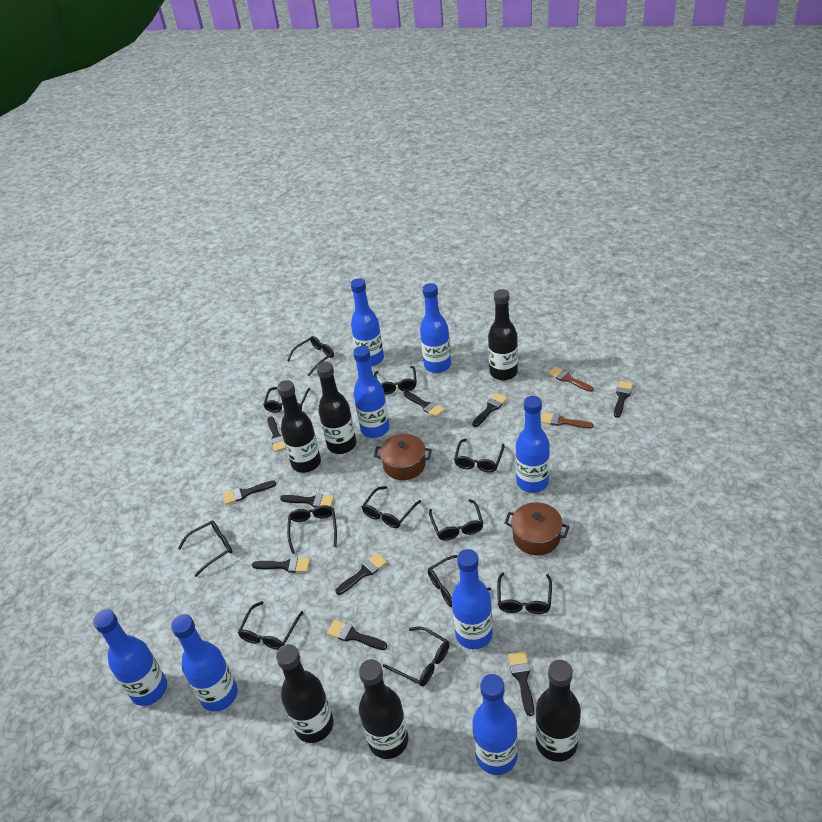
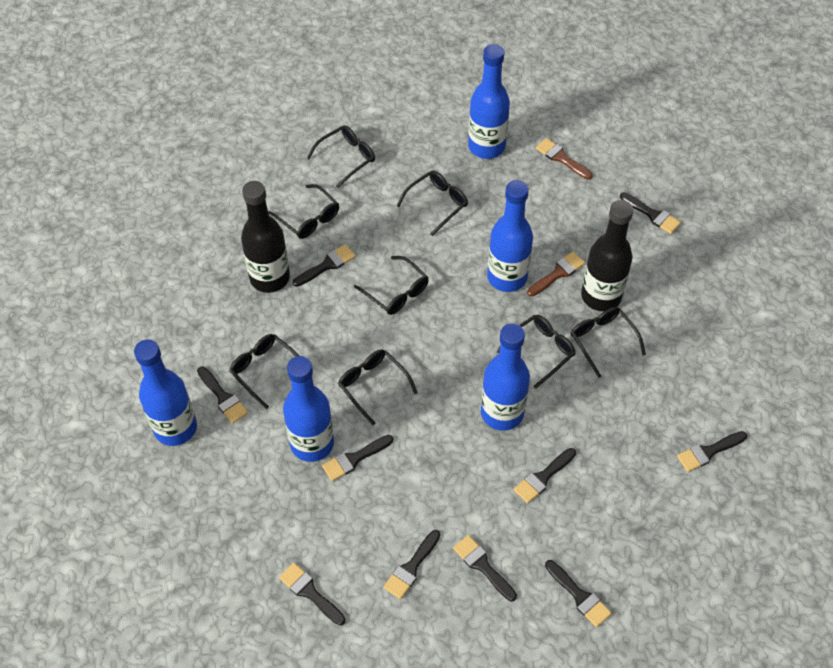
black bottle: 6 -> 2
black glasses: 12 -> 8
blue bottle: 8 -> 5
brown pot: 2 -> 0

